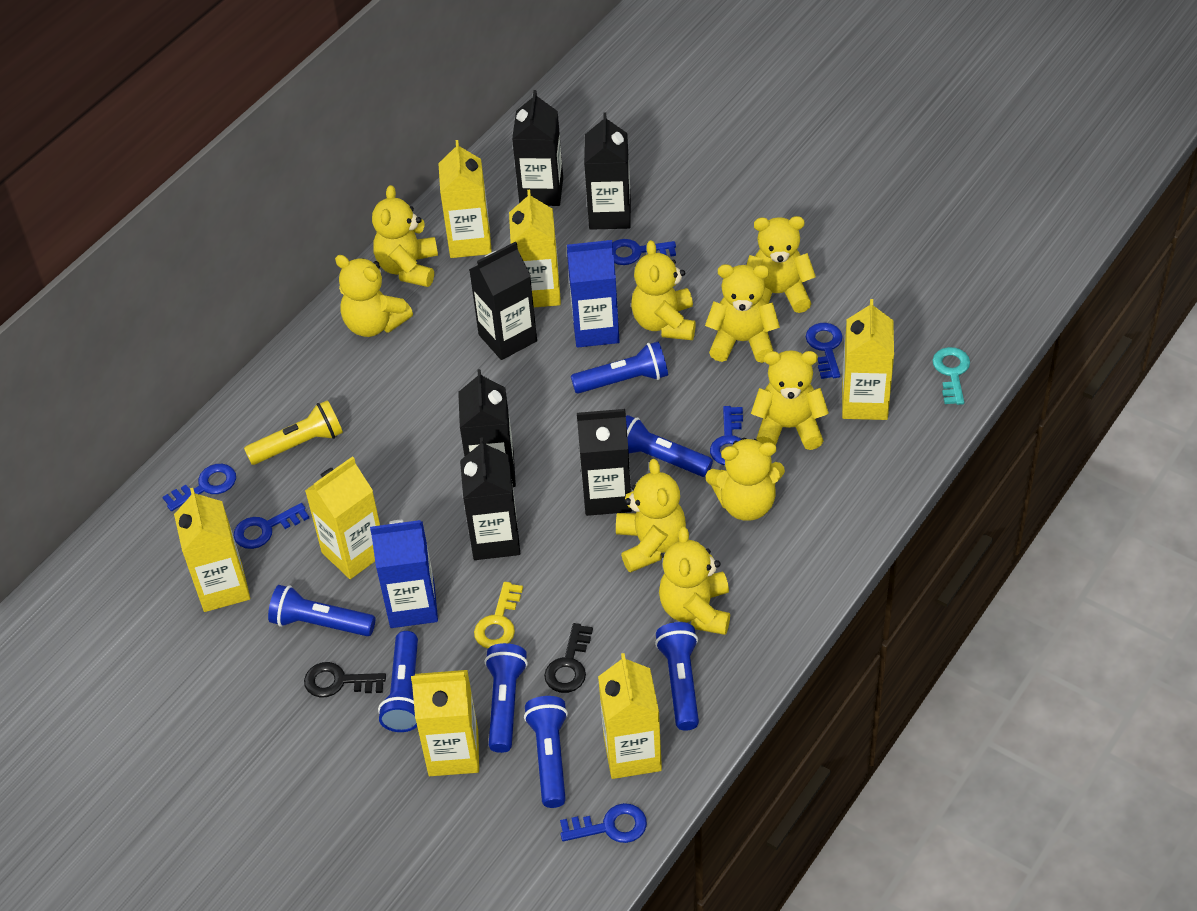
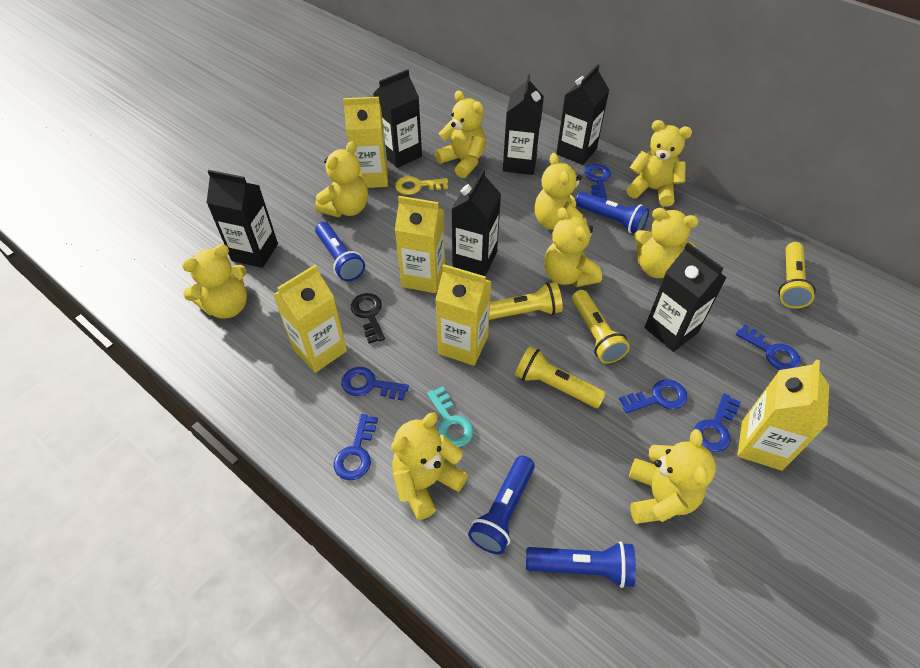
black key: 2 -> 1
blue carton: 2 -> 0
blue flashlight: 7 -> 4
yellow carton: 7 -> 5
yellow flashlight: 1 -> 4

